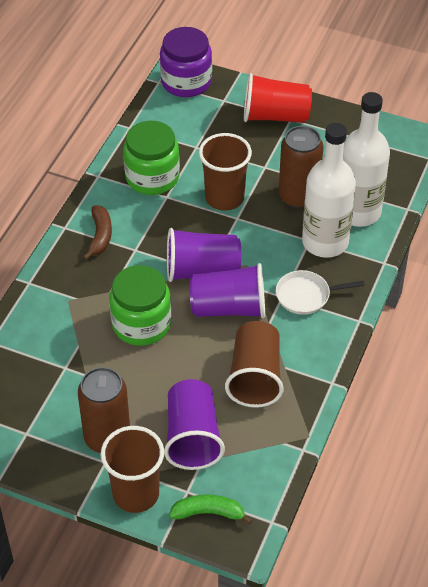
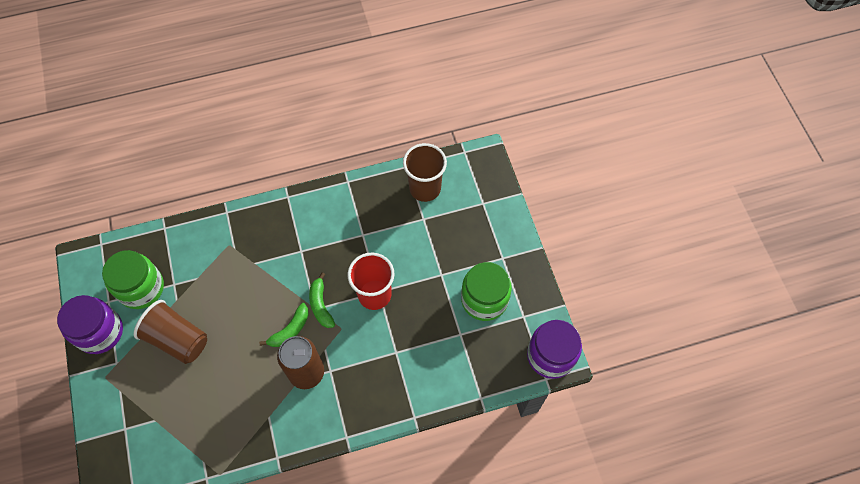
brown banana: 1 -> 0
brown can: 2 -> 1
brown cup: 3 -> 2
green banana: 1 -> 2
purple cup: 3 -> 0
purple jar: 1 -> 2
white bottle: 2 -> 0
white pan: 1 -> 0

